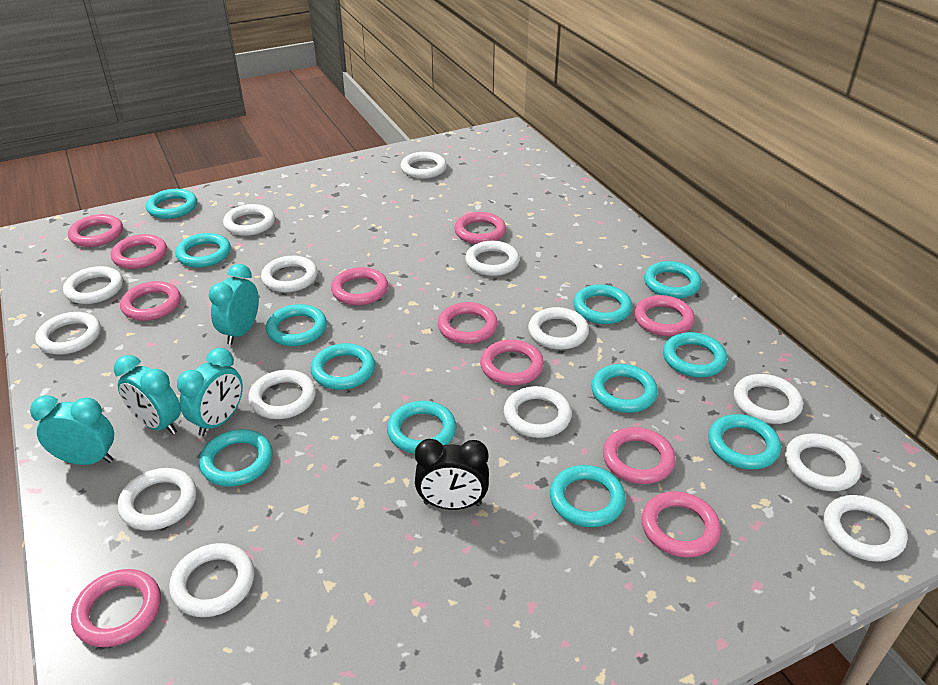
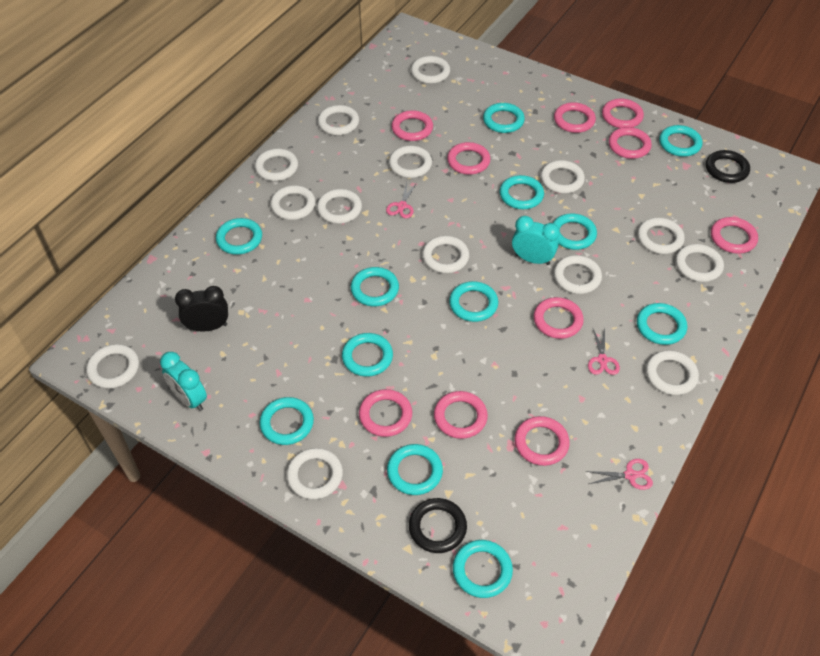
black ring: 0 -> 2
pink ring: 11 -> 10
pink scissors: 0 -> 3
turquoise clock: 4 -> 2

